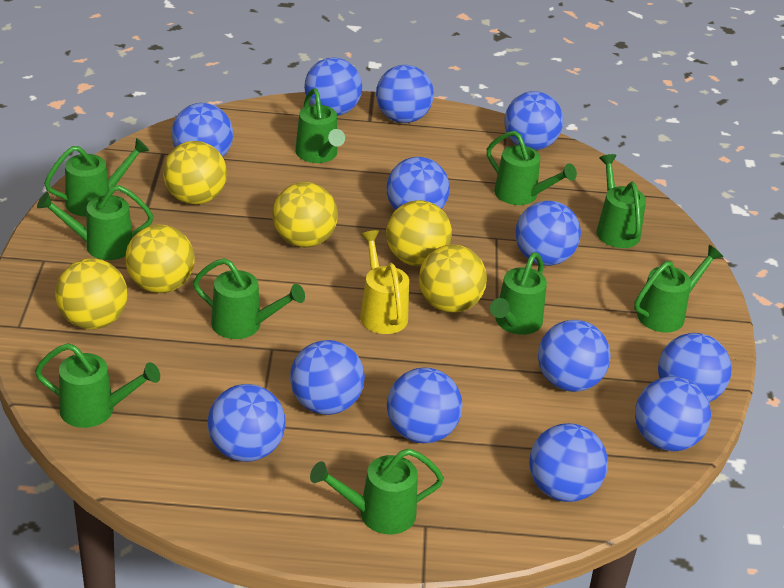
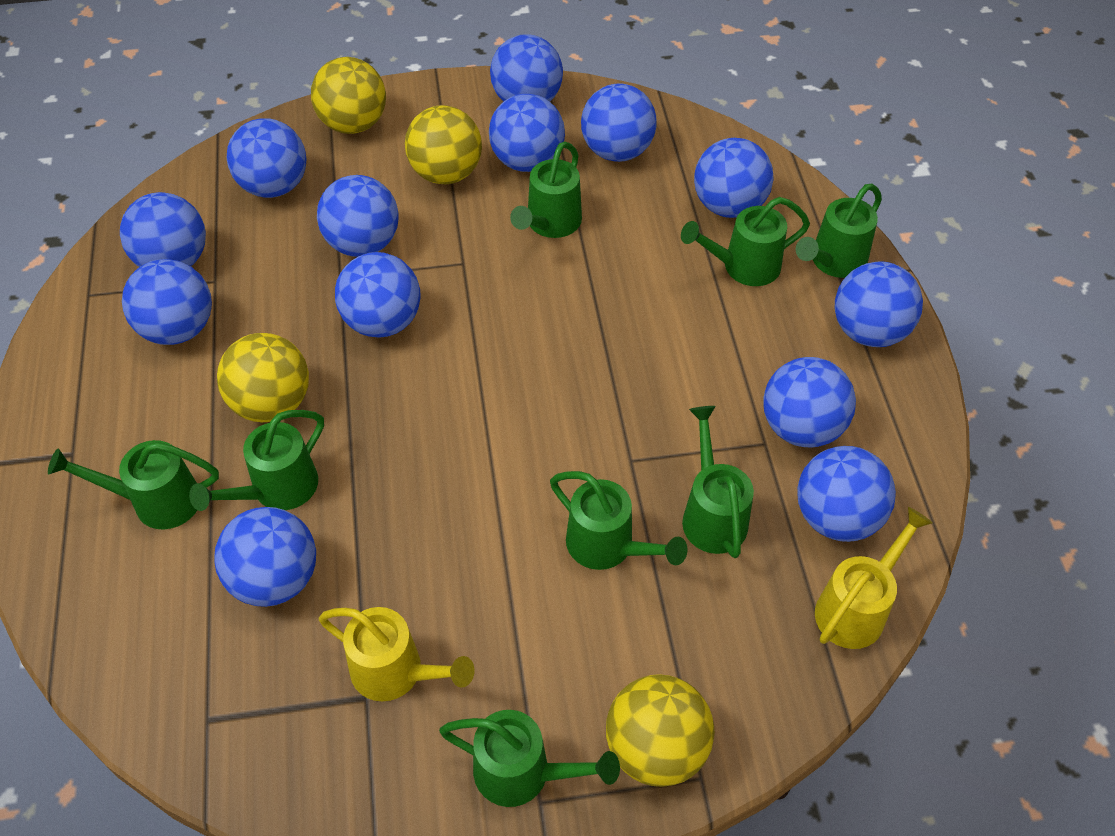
green watering can: 10 -> 8
yellow ball: 6 -> 4
yellow watering can: 1 -> 2

